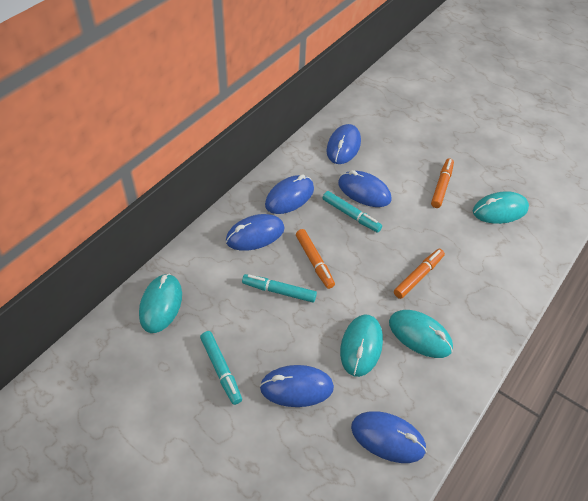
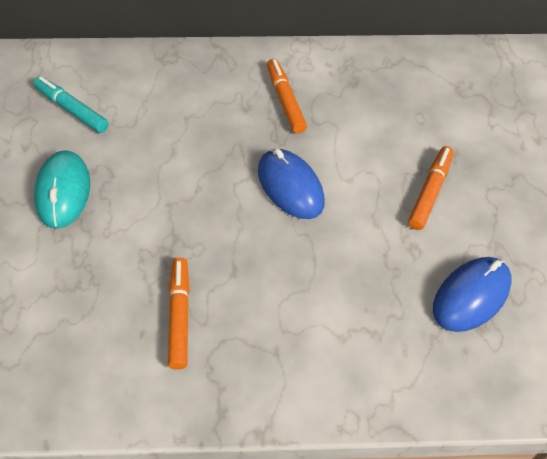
blue mouse: 6 -> 2
turquoise marker: 3 -> 1
turquoise mouse: 4 -> 1

